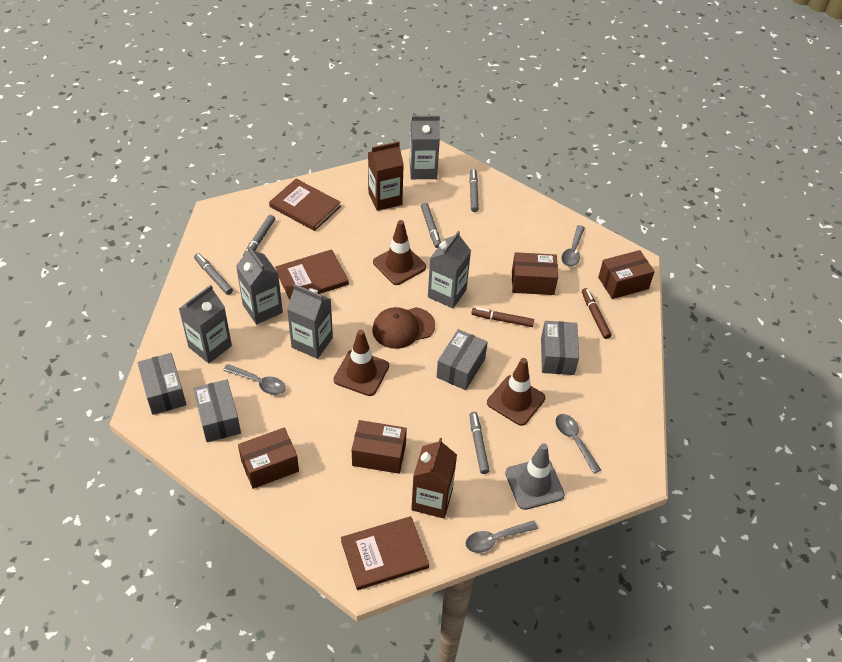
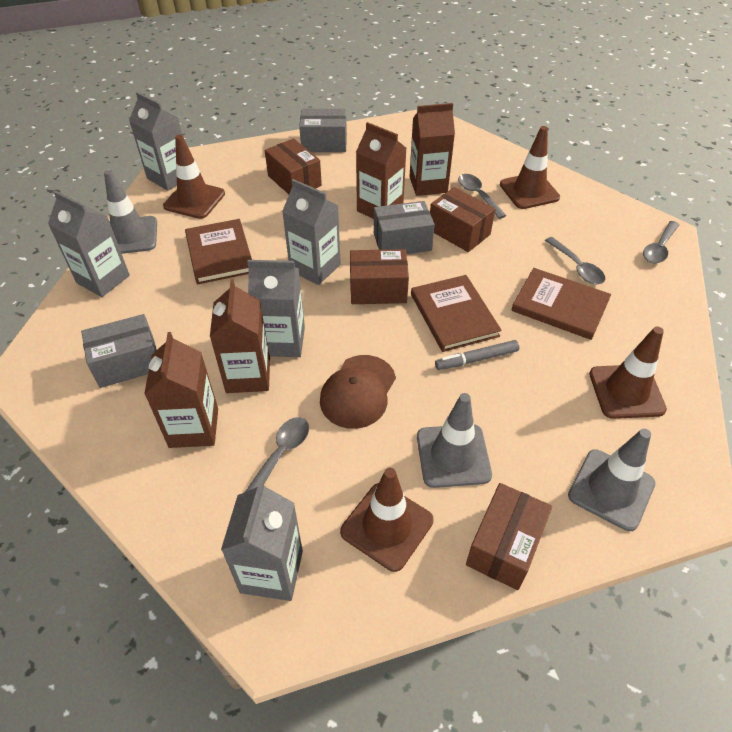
brown carton: 2 -> 4
brown marker: 2 -> 0
brown traffic cone: 3 -> 4
grey box: 4 -> 3
grey marker: 5 -> 1
grey traffic cone: 1 -> 3

